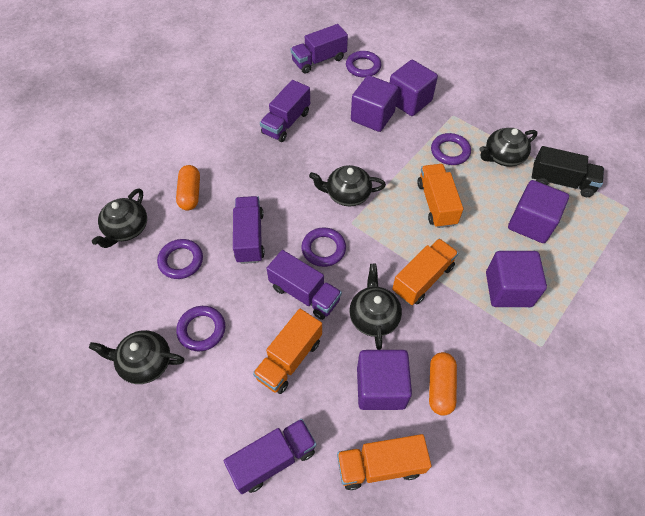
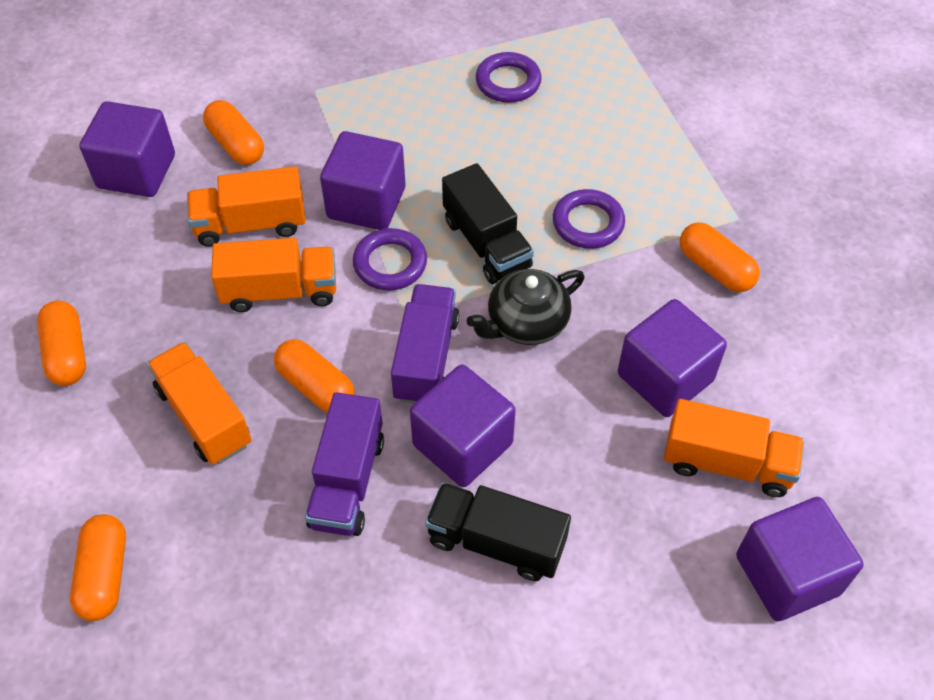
black teapot: 5 -> 1
black truck: 1 -> 2
orange capsule: 2 -> 5
purple ring: 5 -> 3
purple truck: 5 -> 2

